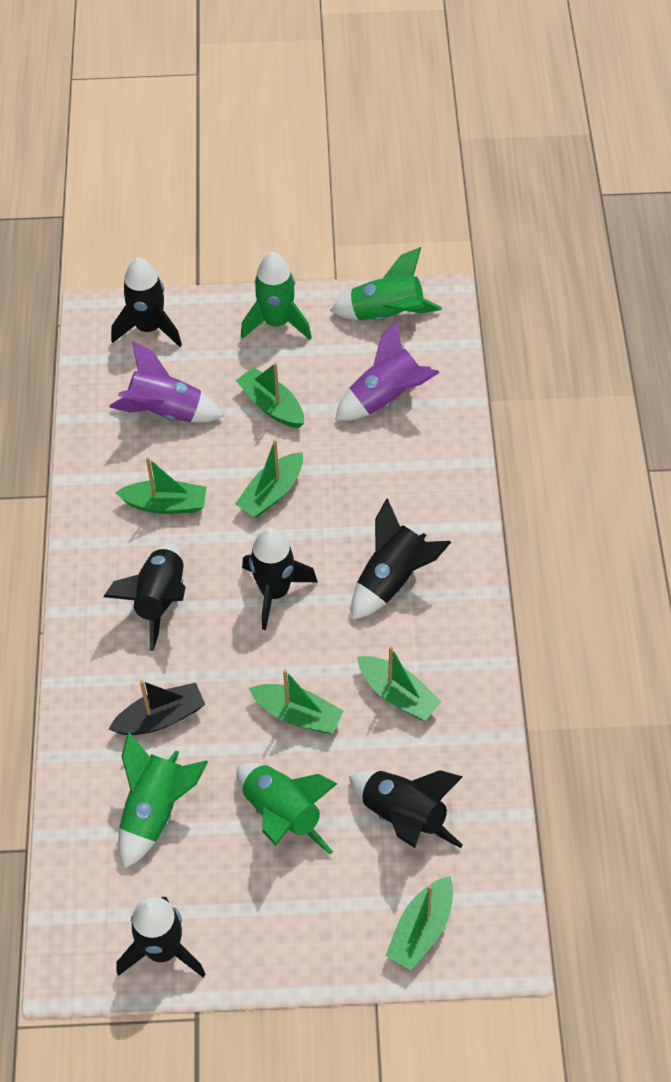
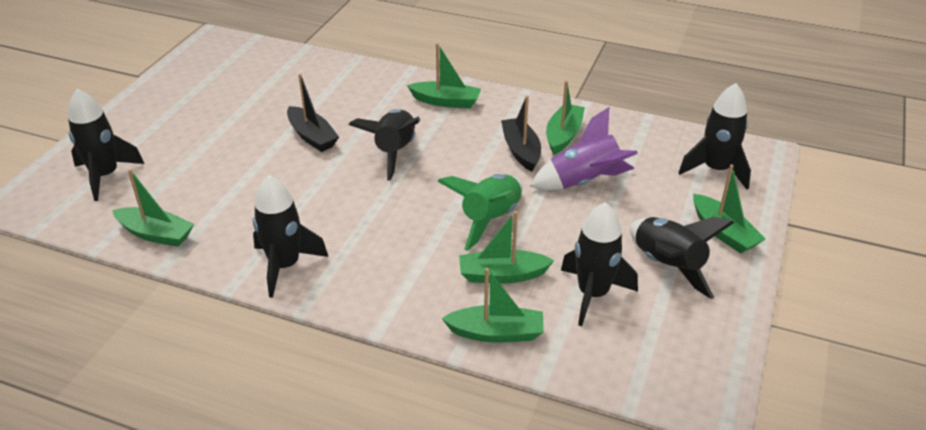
black boat: 1 -> 2
green rocket: 4 -> 1
purple rocket: 2 -> 1

